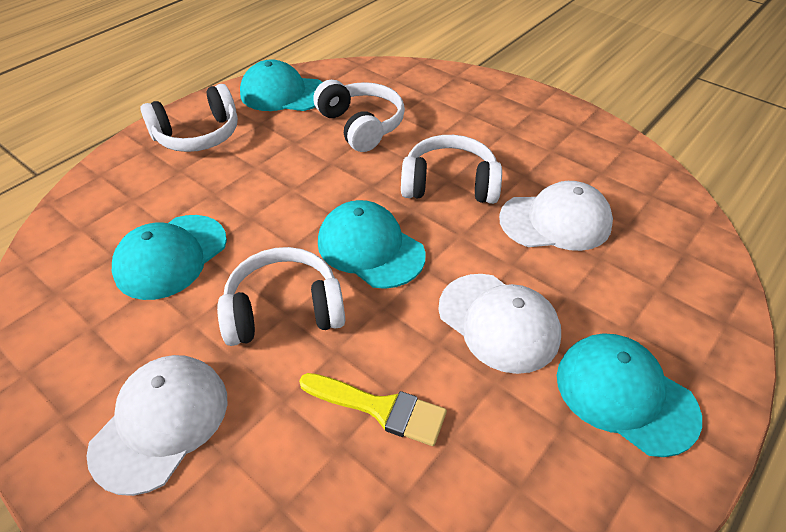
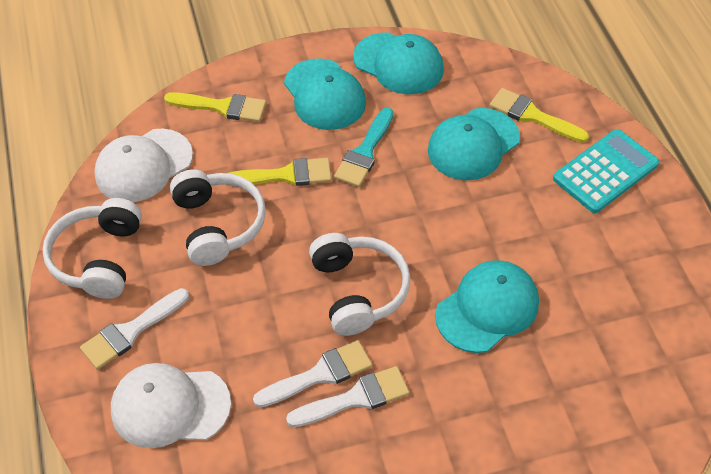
turquoise brush: 0 -> 1
turquoise calculator: 0 -> 1
white brush: 0 -> 3
white cap: 3 -> 2
white headphones: 4 -> 3
yellow brush: 1 -> 3

